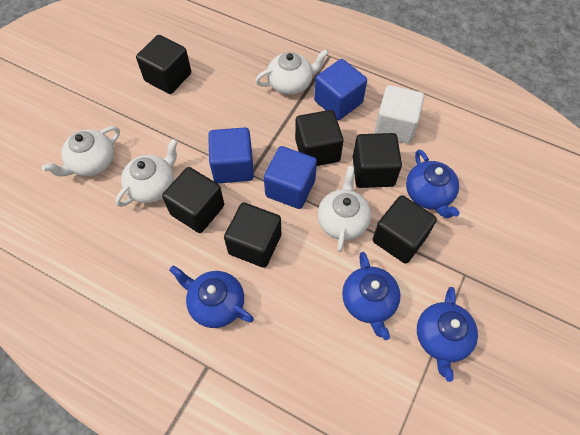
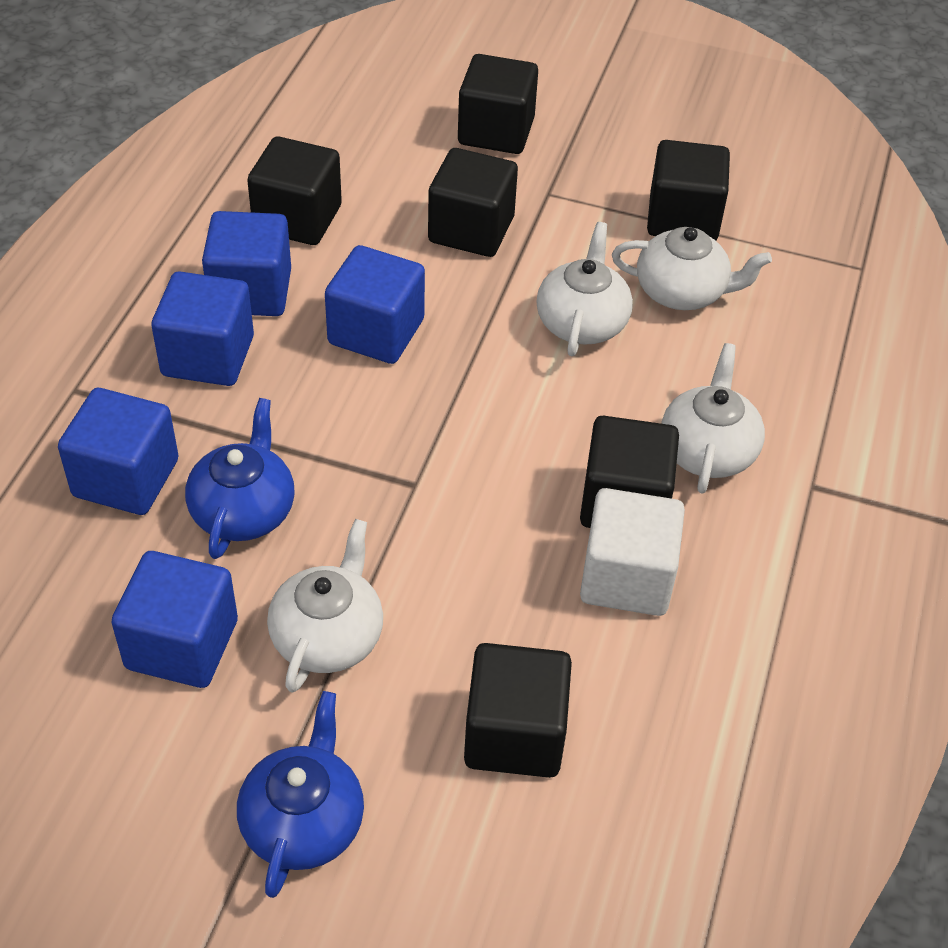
blue cube: 3 -> 5
blue teapot: 4 -> 2

